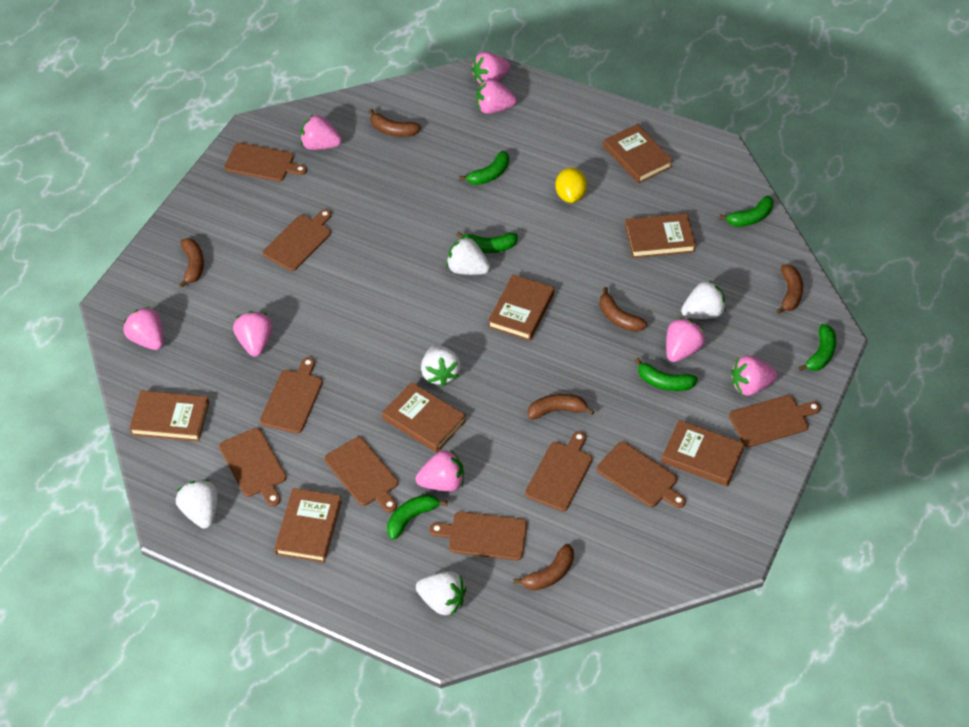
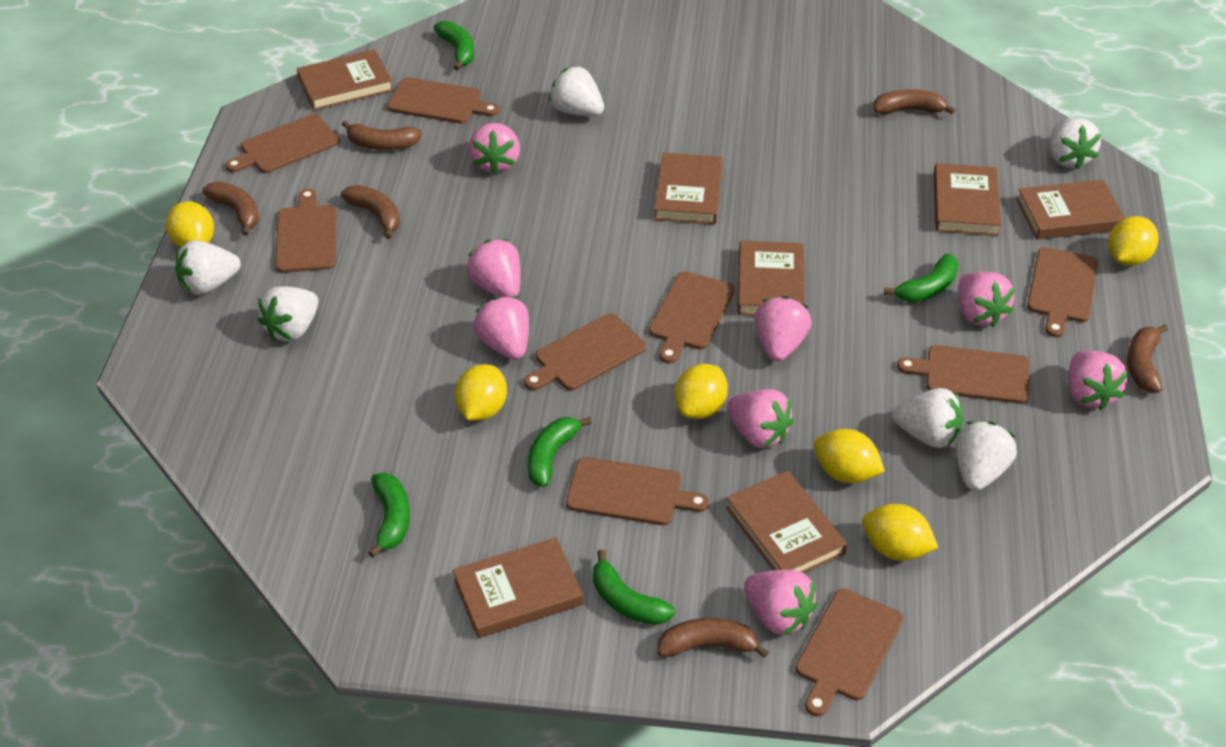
green banana: 6 -> 5
white strawberry: 5 -> 6
yellow lemon: 1 -> 6

